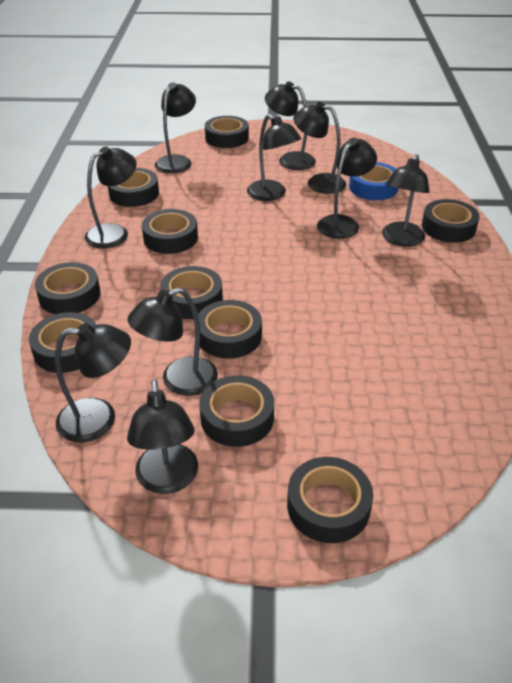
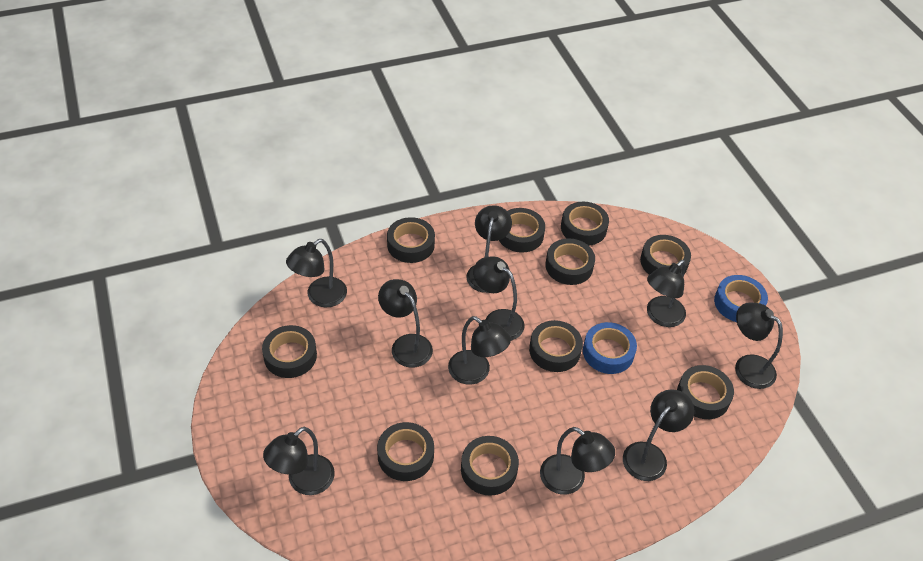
blue tape: 1 -> 2

